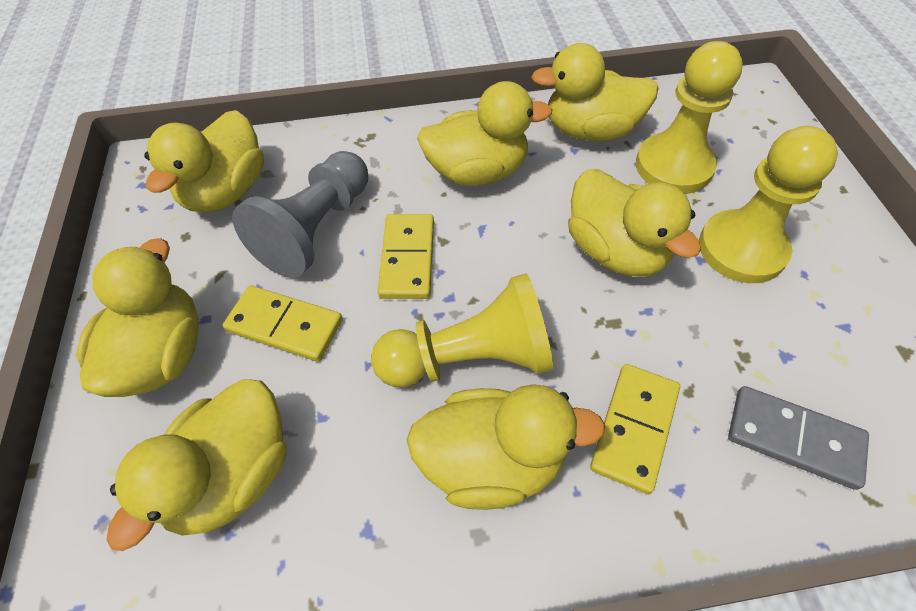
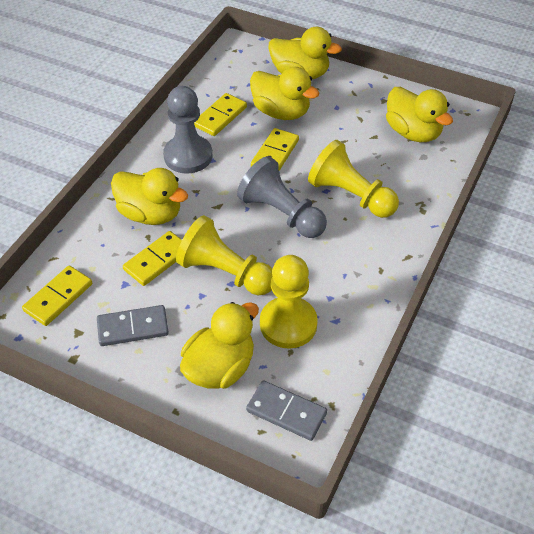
grey domino: 1 -> 2
grey pawn: 1 -> 2
yellow domino: 3 -> 4
yellow duck: 7 -> 5

